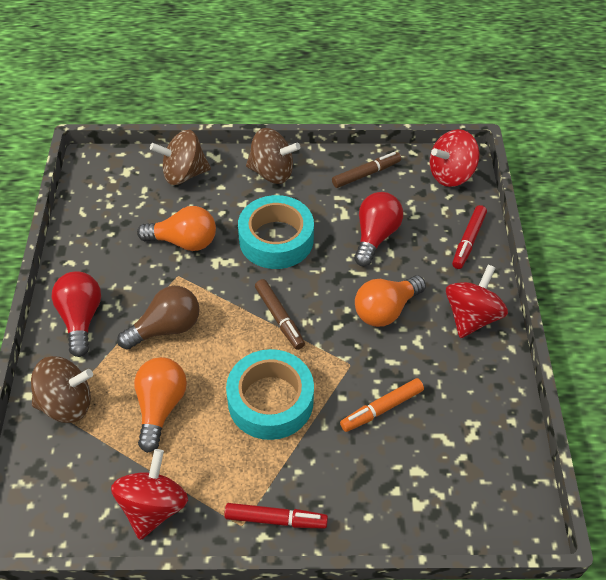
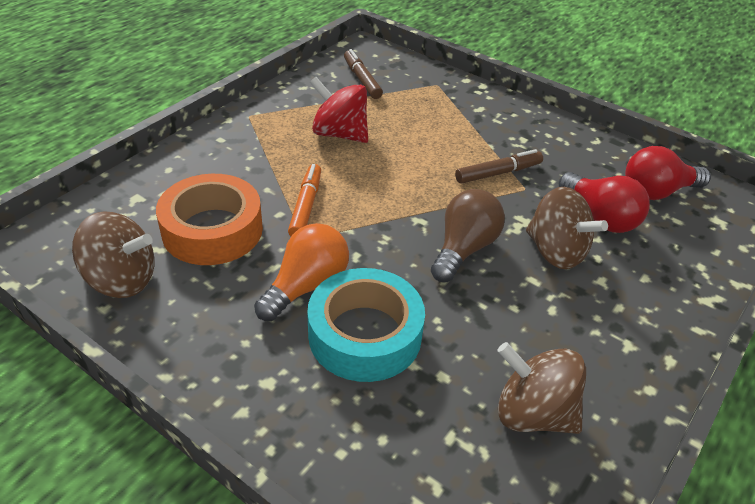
orange light bulb: 3 -> 1
orange tape: 0 -> 1
red marker: 2 -> 0
red spinning top: 3 -> 1
turquoise tape: 2 -> 1

